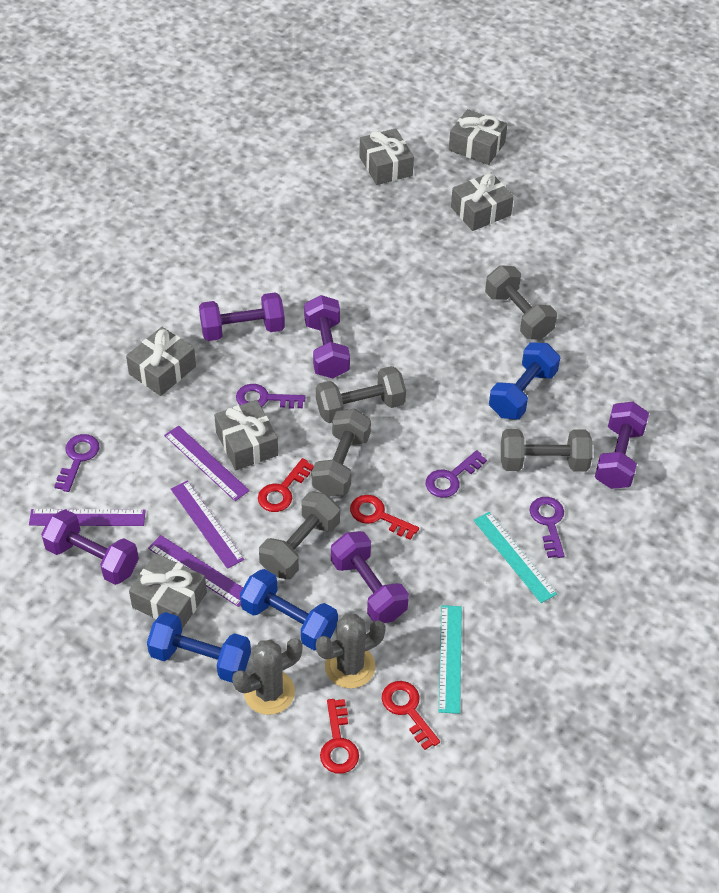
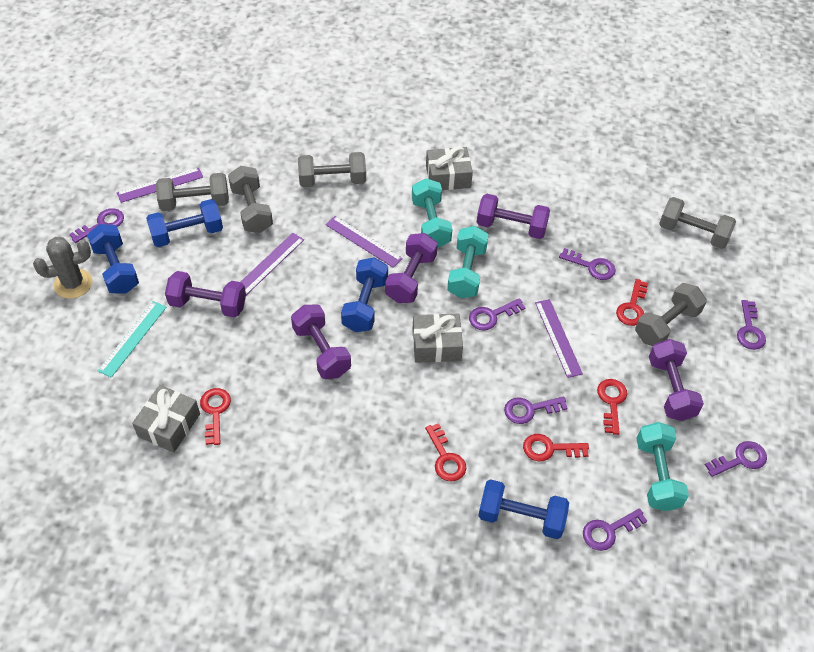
blue dumbbell: 3 -> 4
grey cactus: 2 -> 1
grey gift: 6 -> 3
purple key: 4 -> 7
red key: 4 -> 5
turquoise dumbbell: 0 -> 3
turquoise ruler: 2 -> 1

